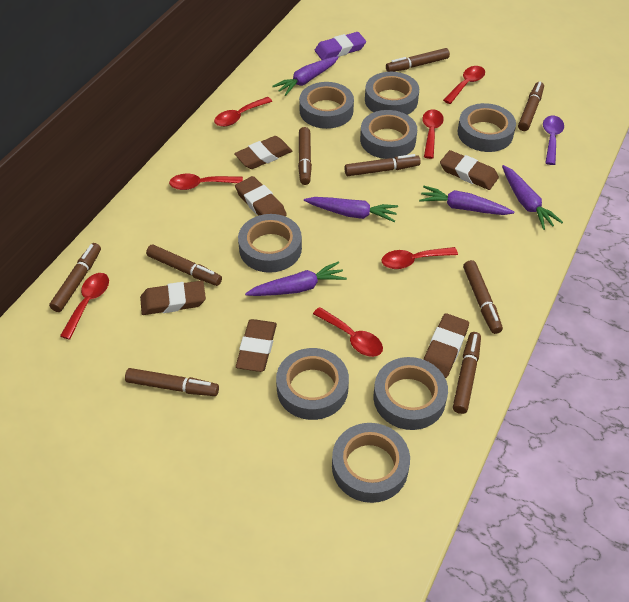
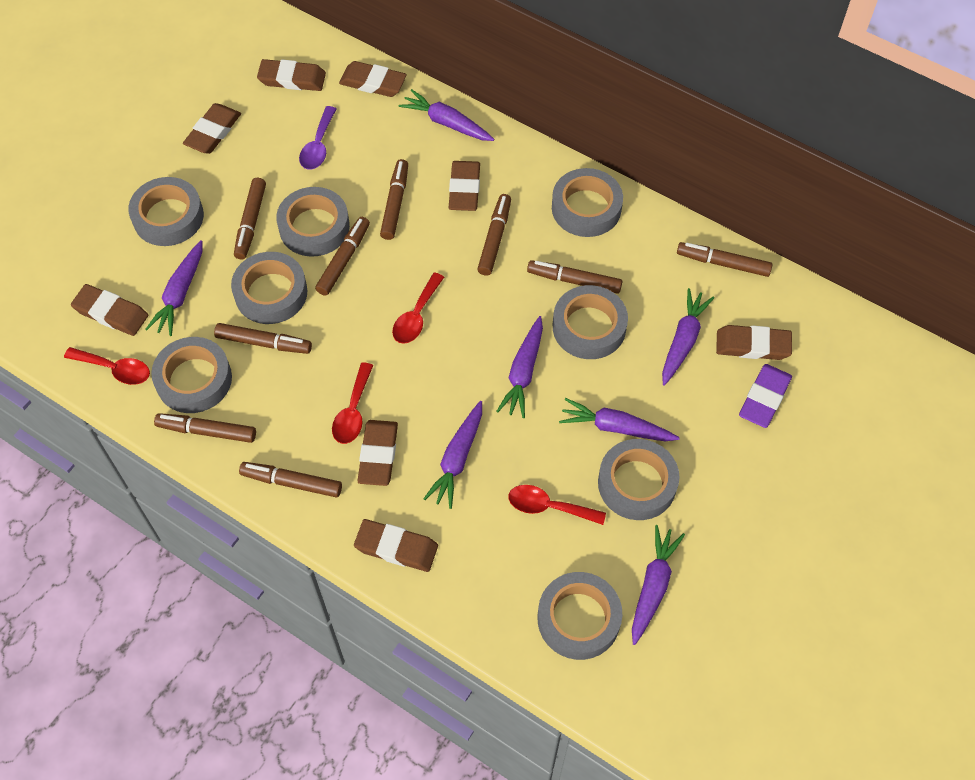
brown eraser: 6 -> 8
purple carrot: 5 -> 7
red spoon: 7 -> 4

